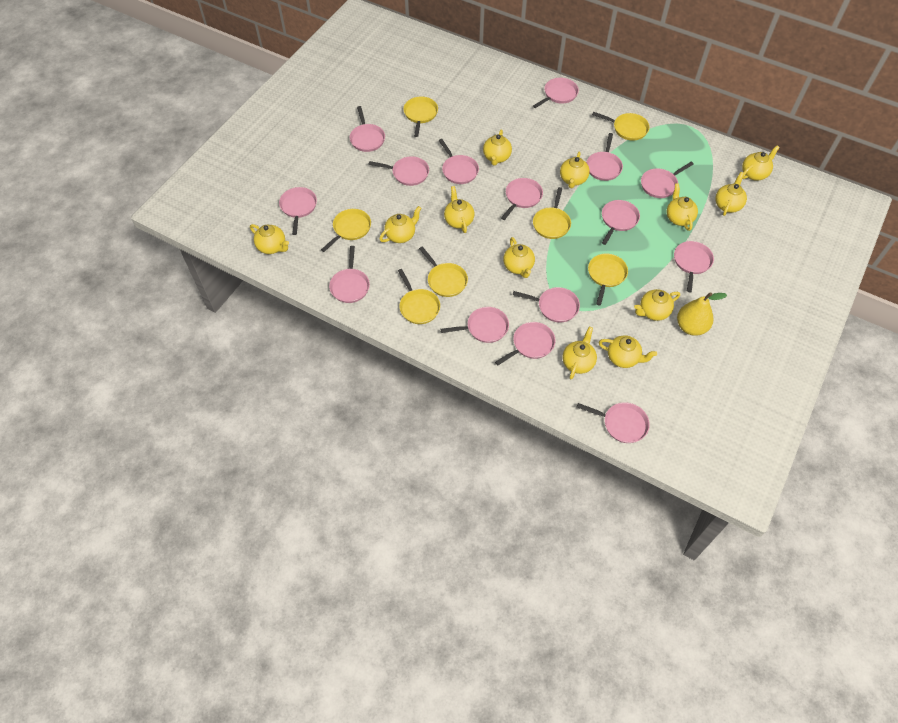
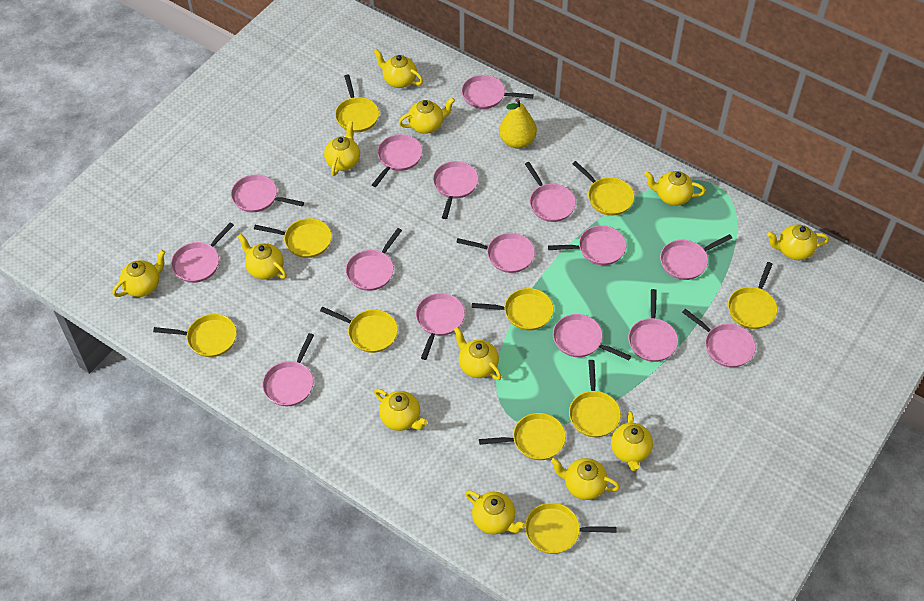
yellow pan: 7 -> 10

